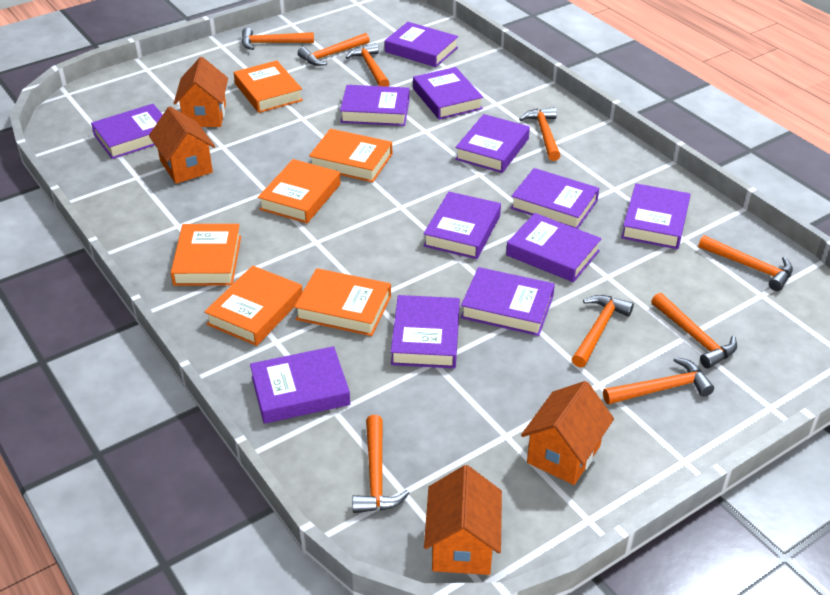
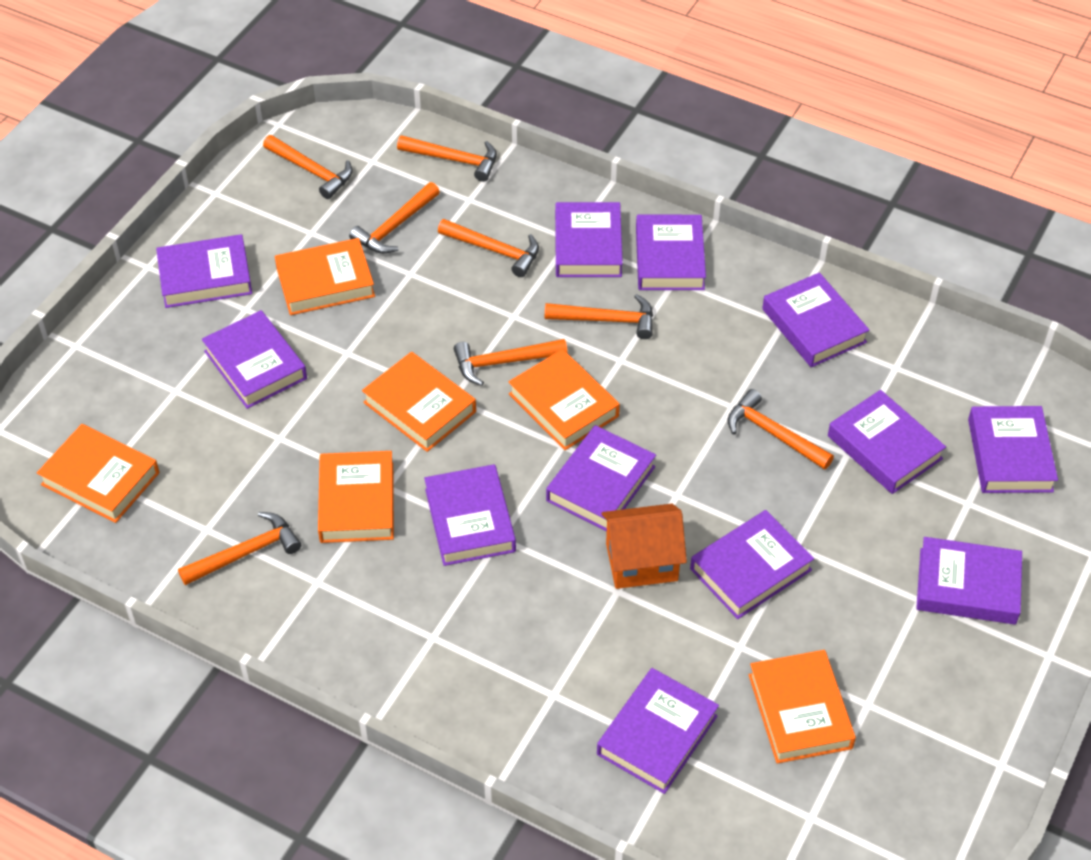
orange hammer: 9 -> 8
orange house: 4 -> 1

